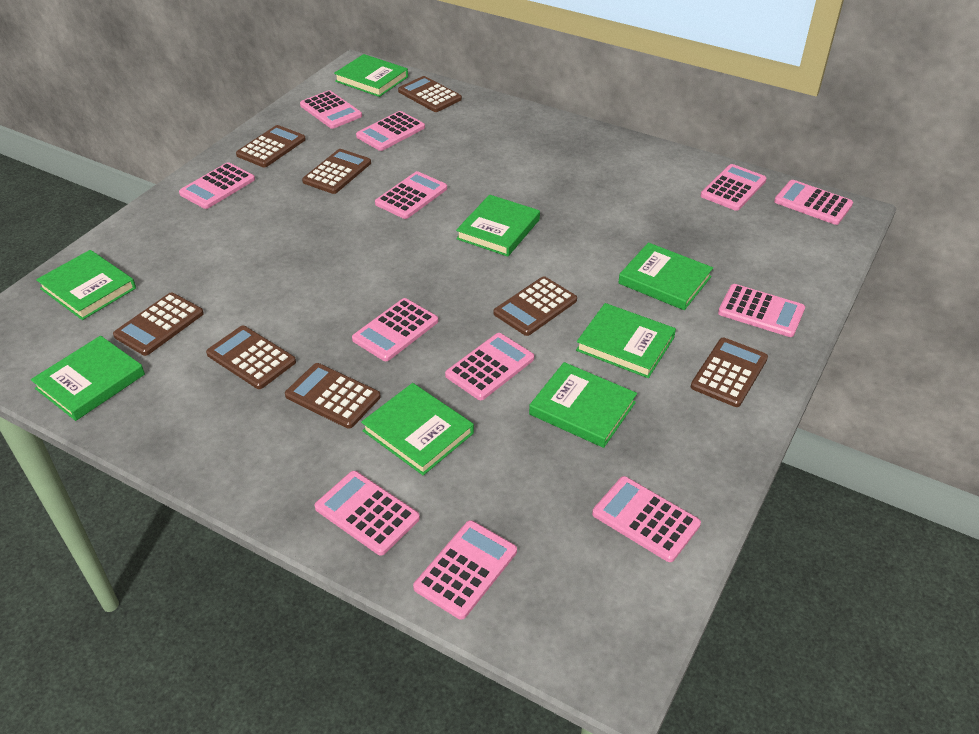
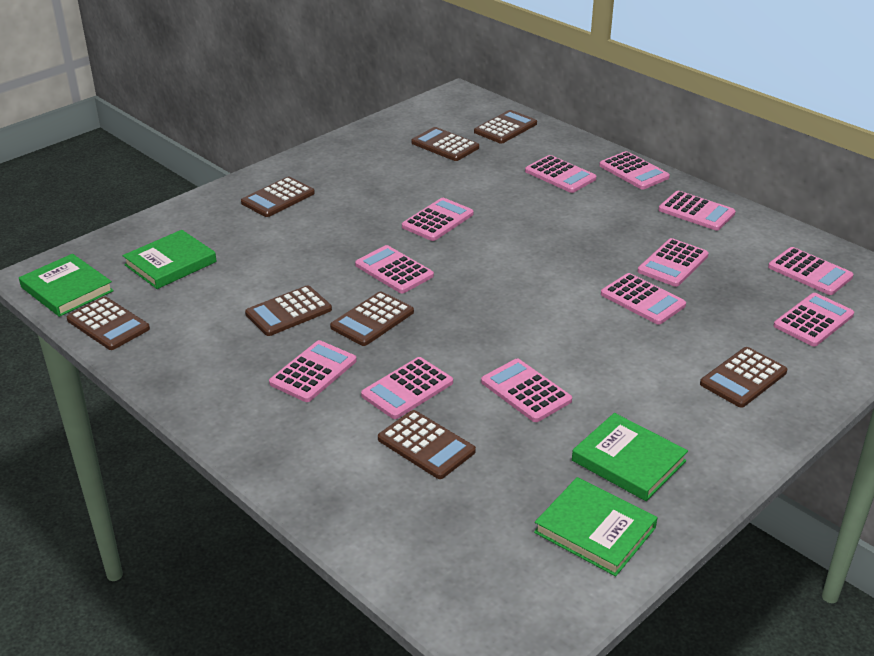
green book: 8 -> 4

